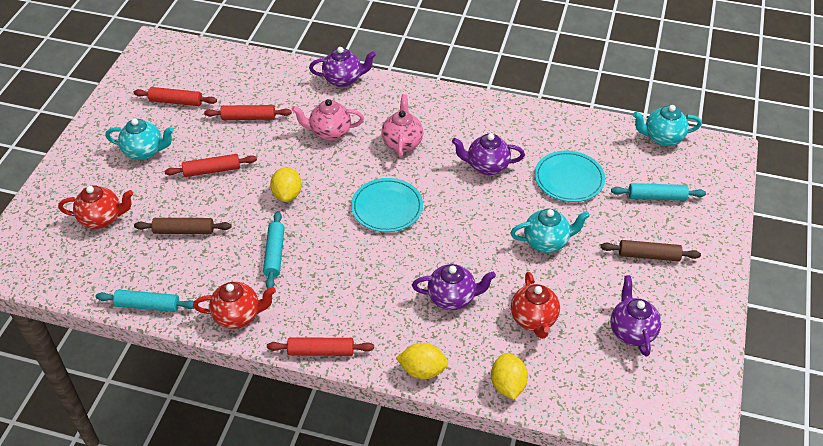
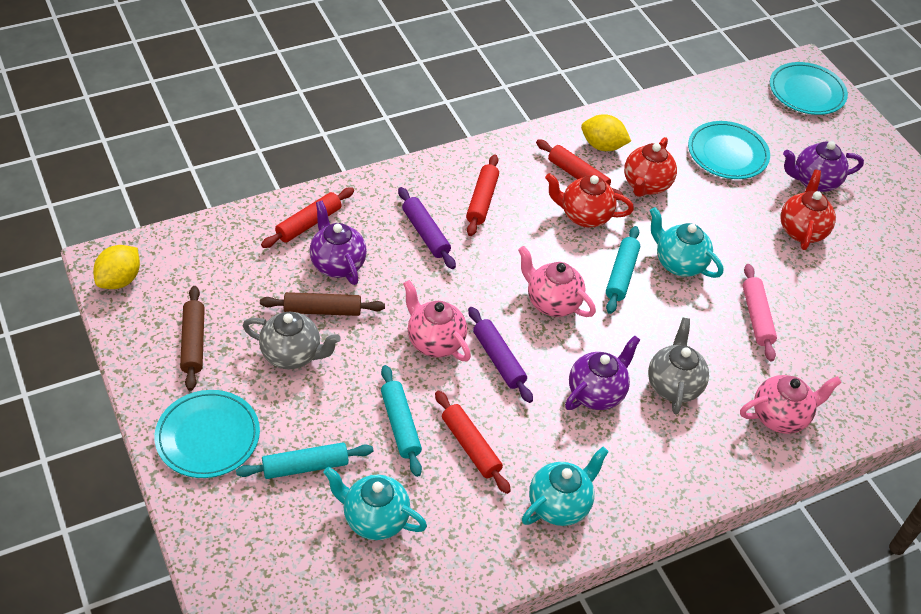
grey teapot: 0 -> 2
pink rolling pin: 0 -> 1
pink teapot: 2 -> 3
purple rolling pin: 0 -> 2
purple teapot: 4 -> 3
turquoise plate: 2 -> 3
yellow lemon: 3 -> 2

